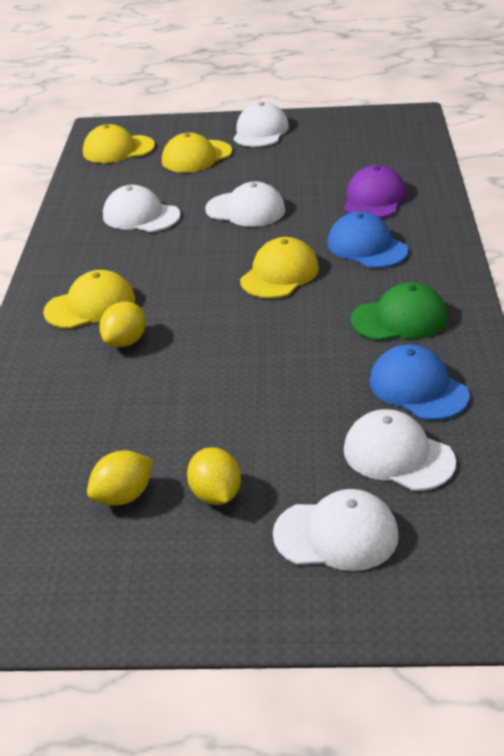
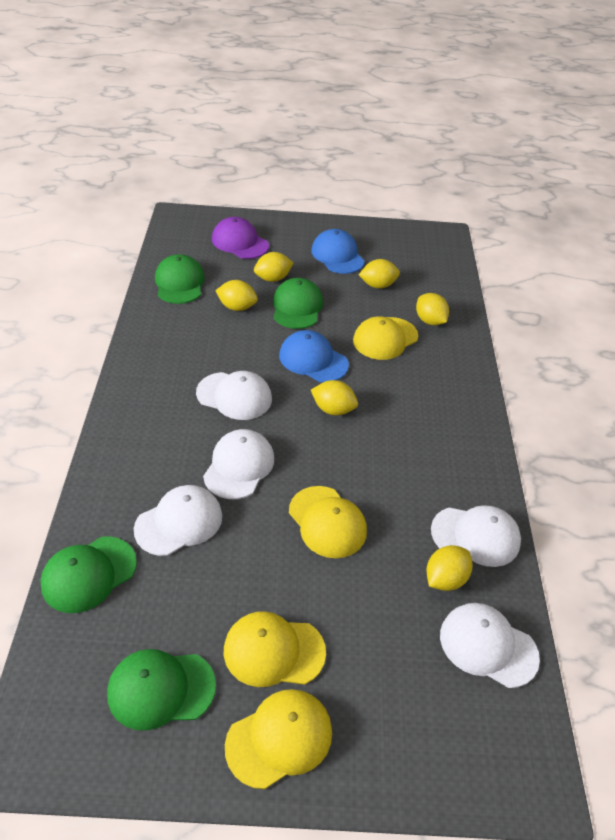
green cap: 1 -> 4
yellow lemon: 3 -> 6

